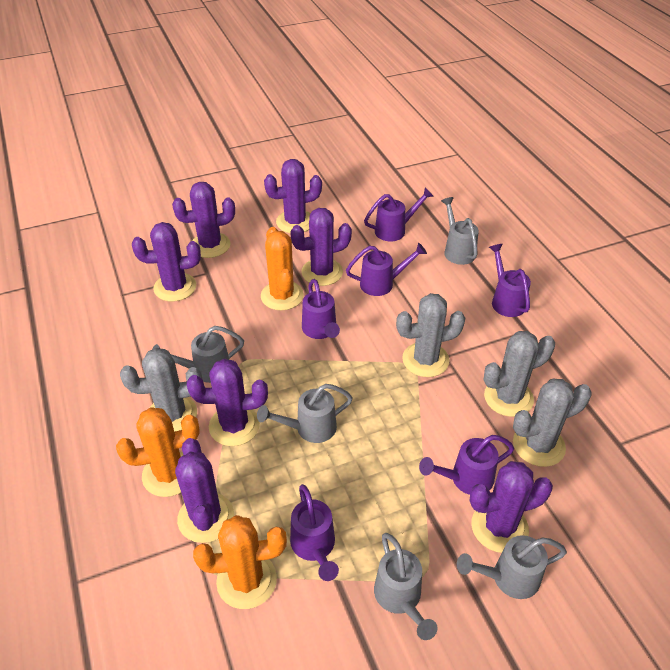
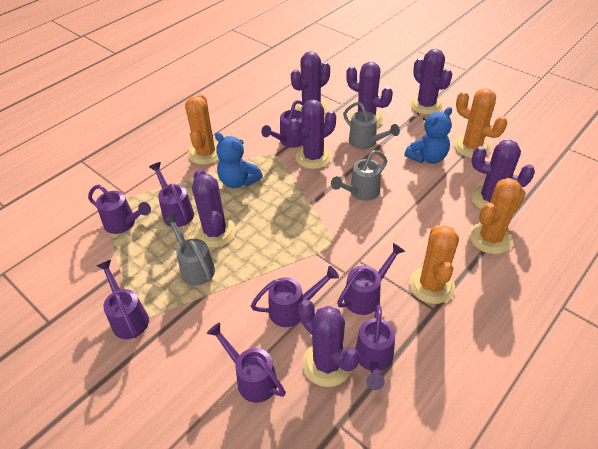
blue teddy bear: 0 -> 2
grey cactus: 4 -> 0
grey watering can: 5 -> 3
orange cactus: 3 -> 4
purple watering can: 6 -> 8

